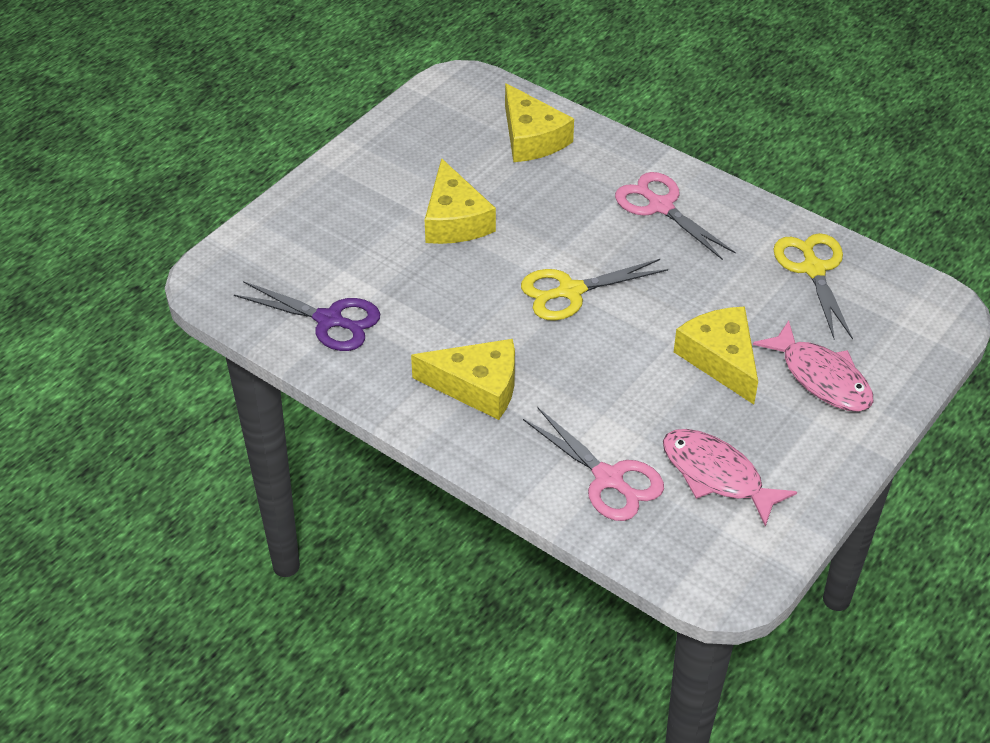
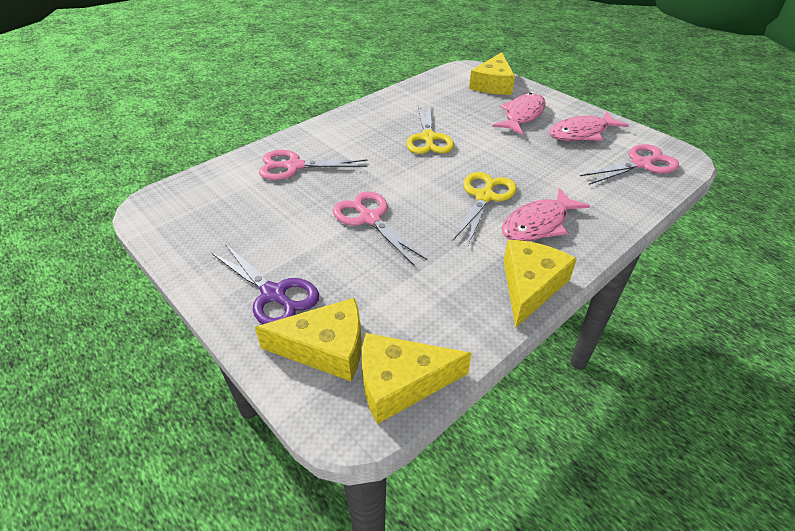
pink fish: 2 -> 3
pink scissors: 2 -> 3

